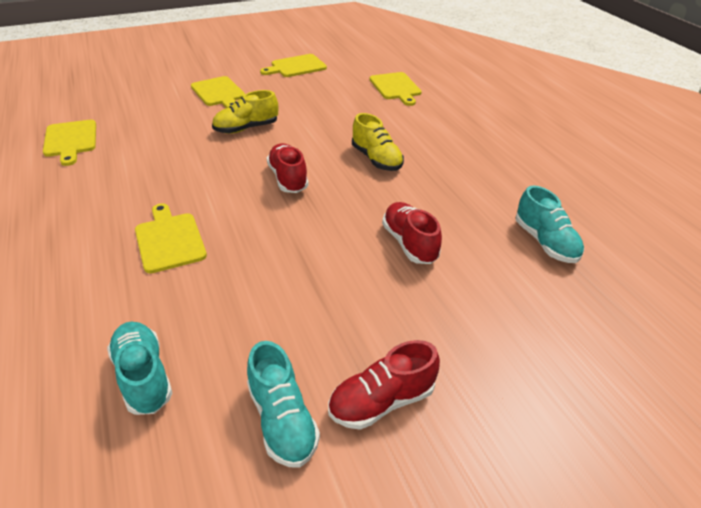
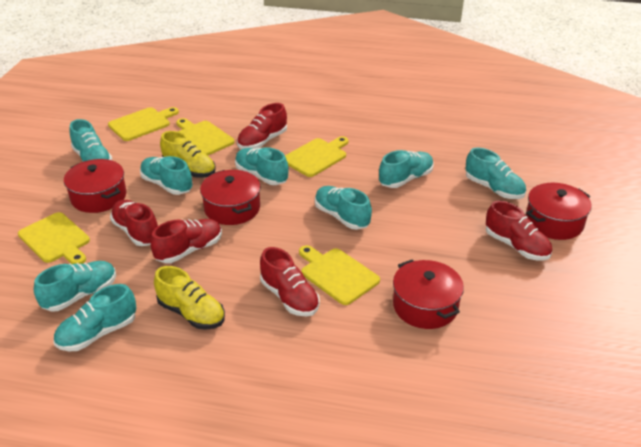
red pot: 0 -> 4
red shoe: 3 -> 5
turquoise shoe: 3 -> 8

